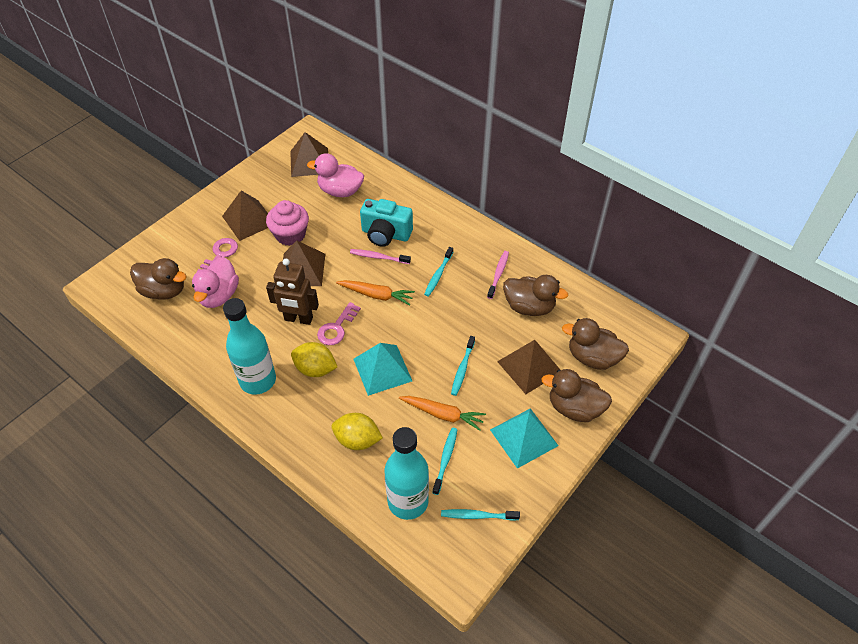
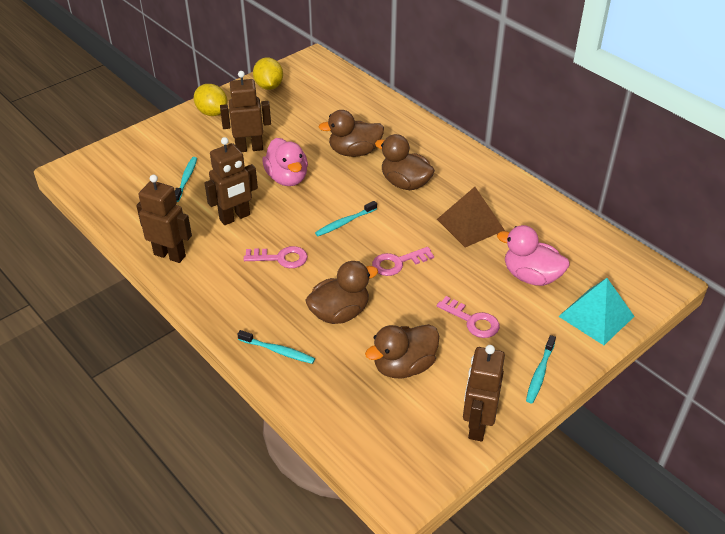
brown pyramid: 4 -> 1
brown robot: 1 -> 4
orange carrot: 2 -> 0
pink cupcake: 1 -> 0
pink key: 2 -> 3
pink toothbrush: 2 -> 0
turquoise bottle: 2 -> 0
turquoise camera: 1 -> 0
turquoise pyramid: 2 -> 1

